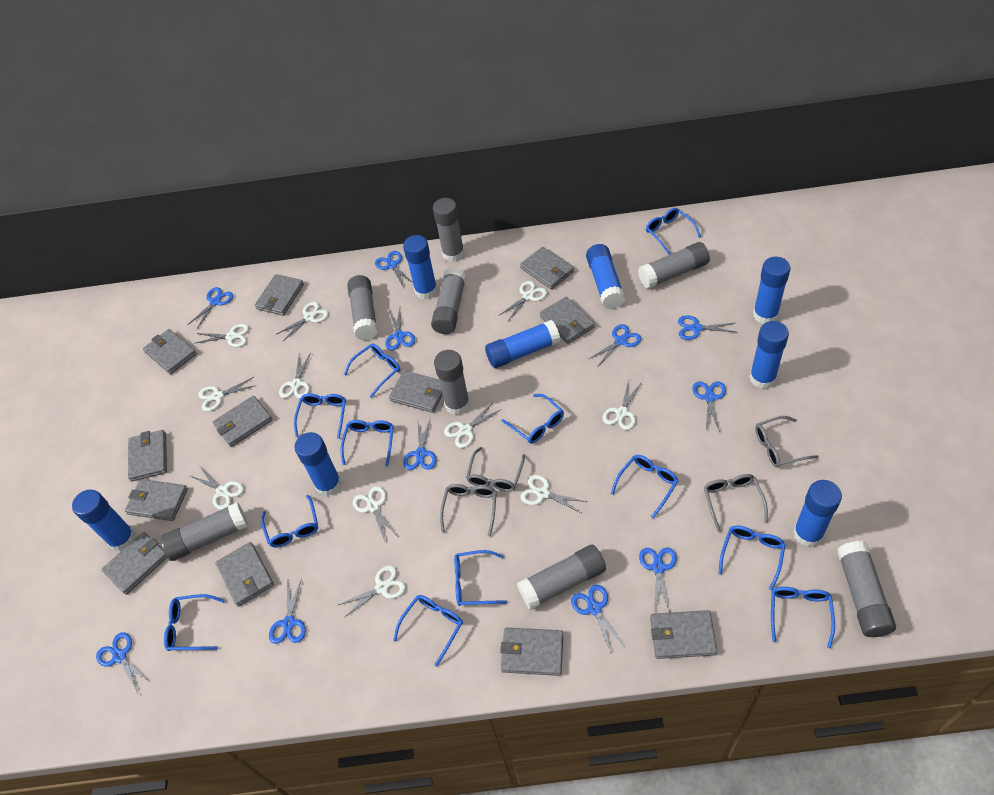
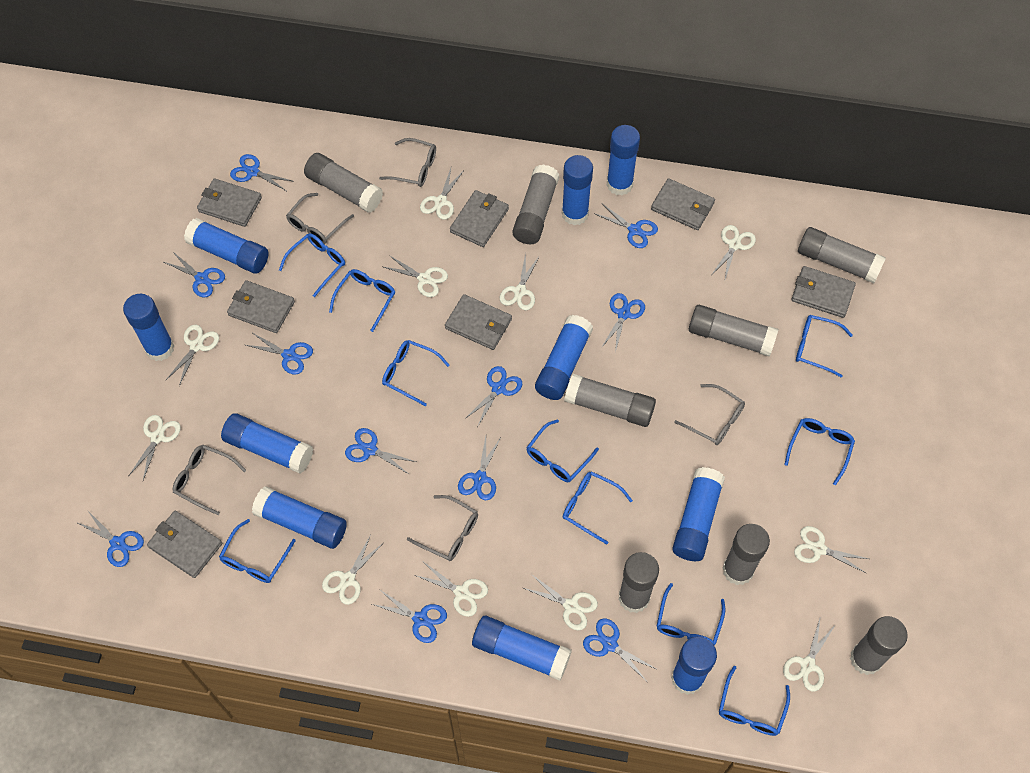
blue glasses: 12 -> 10
blue glue stick: 8 -> 10
grey glasses: 4 -> 5
grey wallet: 12 -> 7

